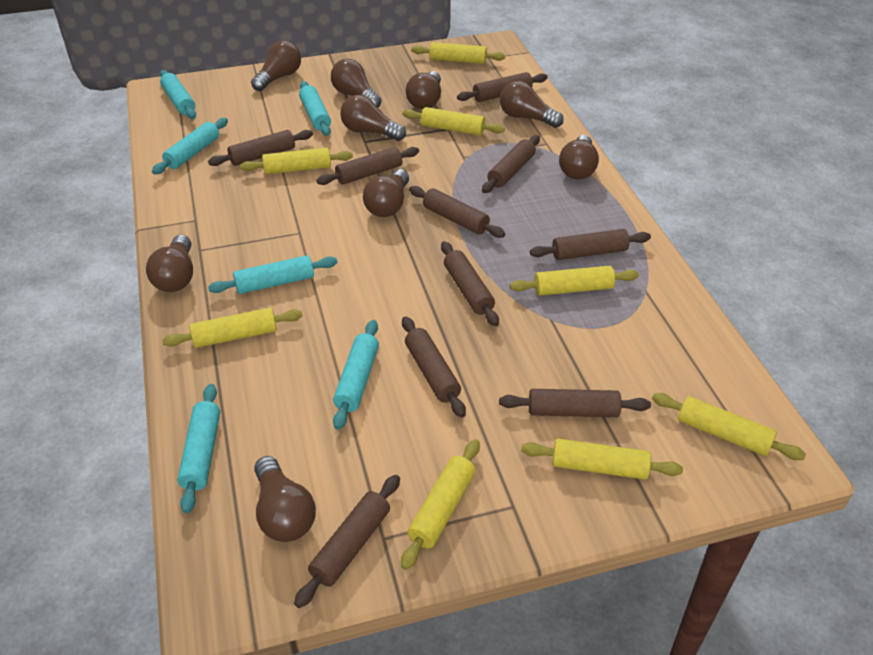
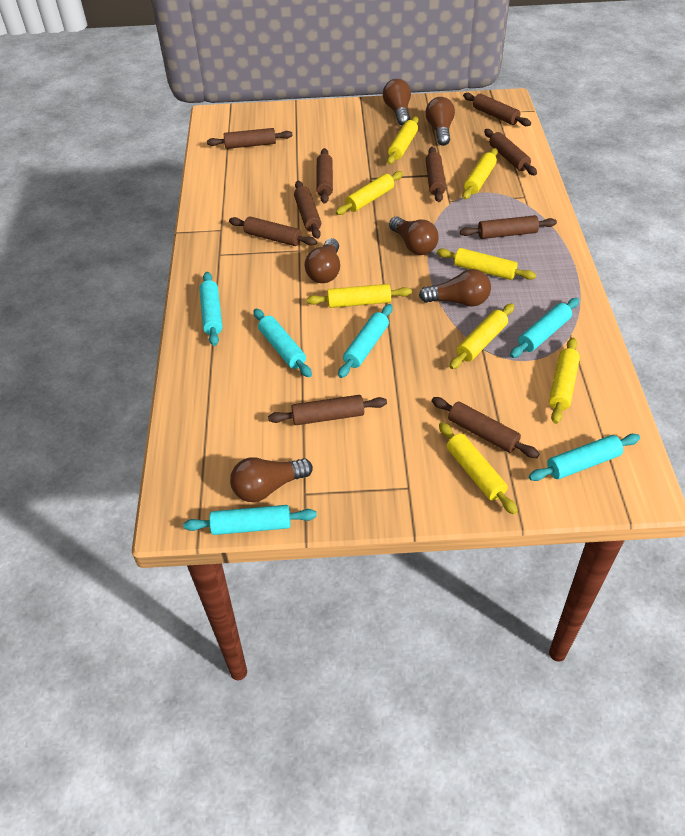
brown light bulb: 9 -> 6

